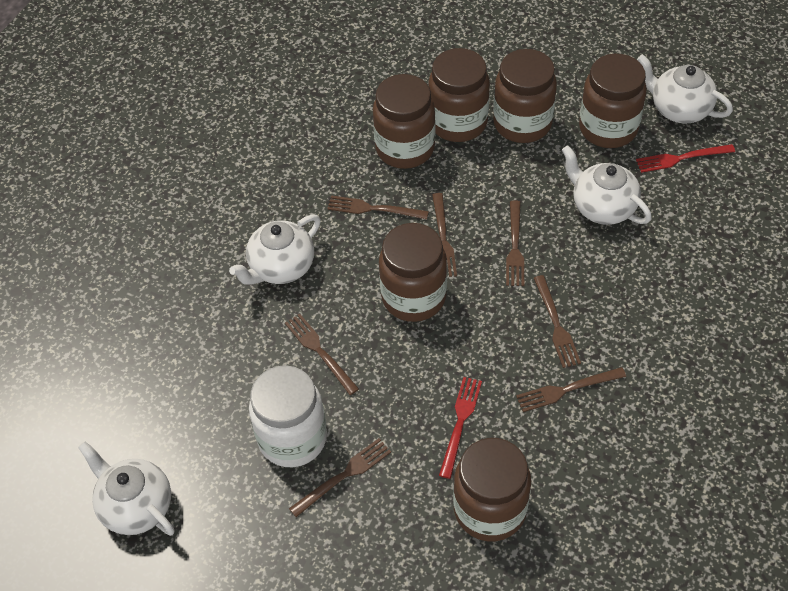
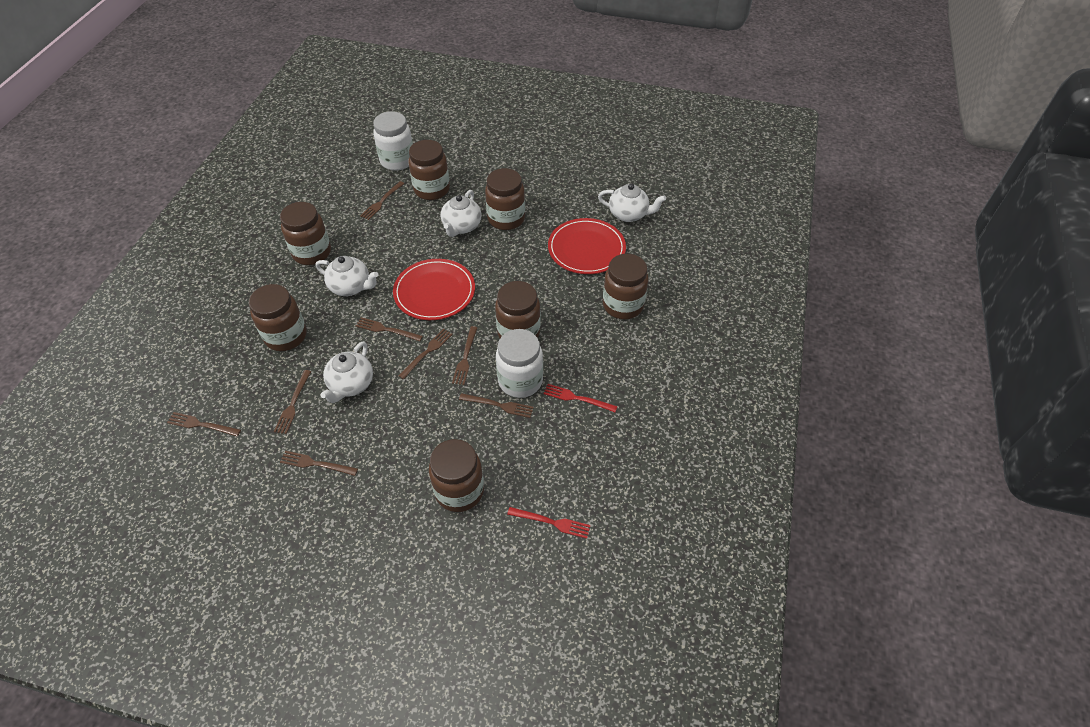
brown fork: 7 -> 8
brown jar: 6 -> 7
red plate: 0 -> 2
white jar: 1 -> 2

